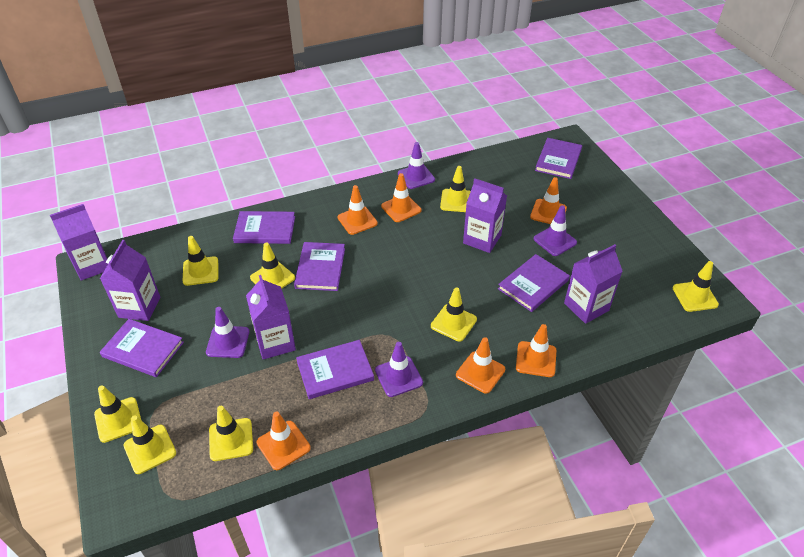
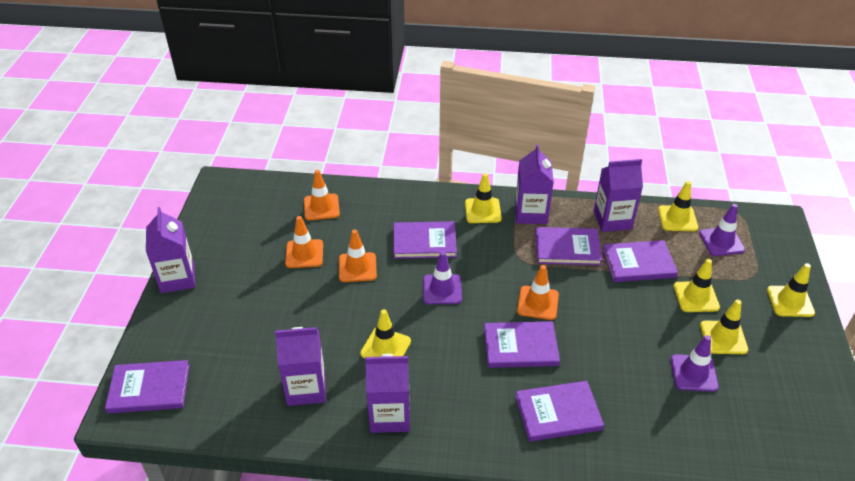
orange traffic cone: 6 -> 4
purple traffic cone: 4 -> 3
yellow traffic cone: 8 -> 6

